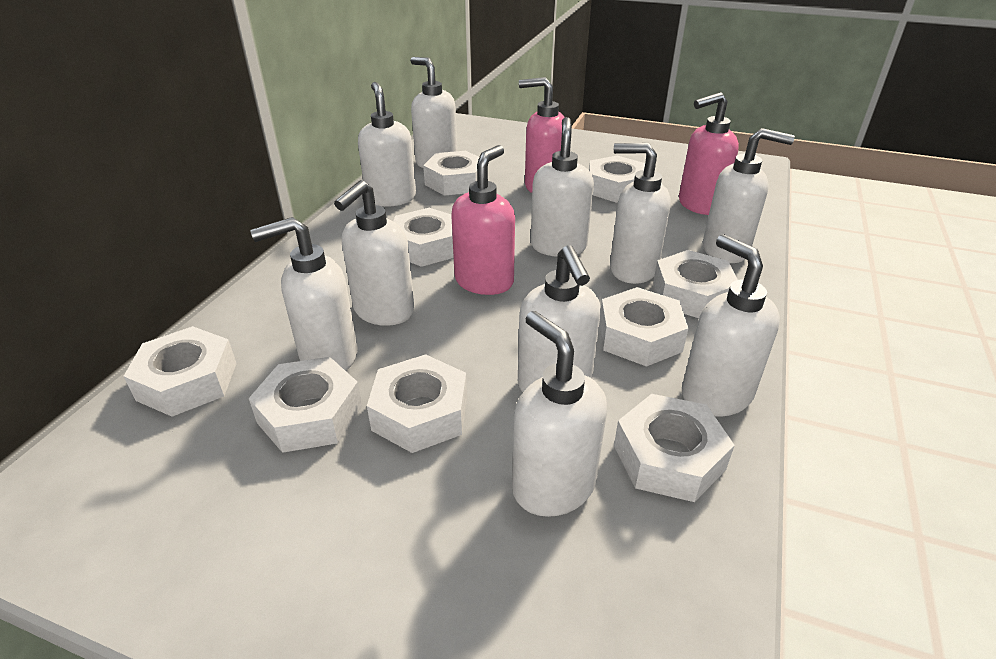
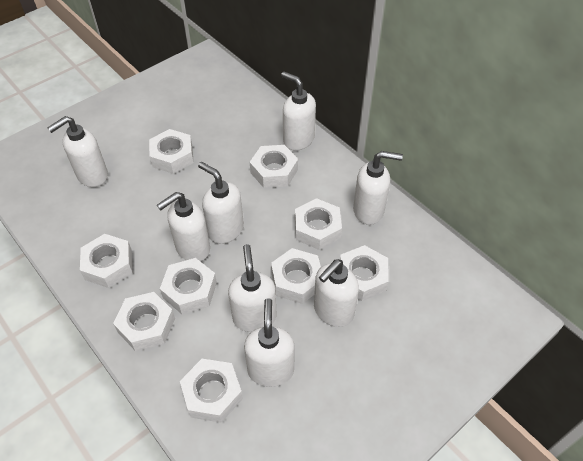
pink soap dispenser: 3 -> 0
white soap dispenser: 10 -> 8

